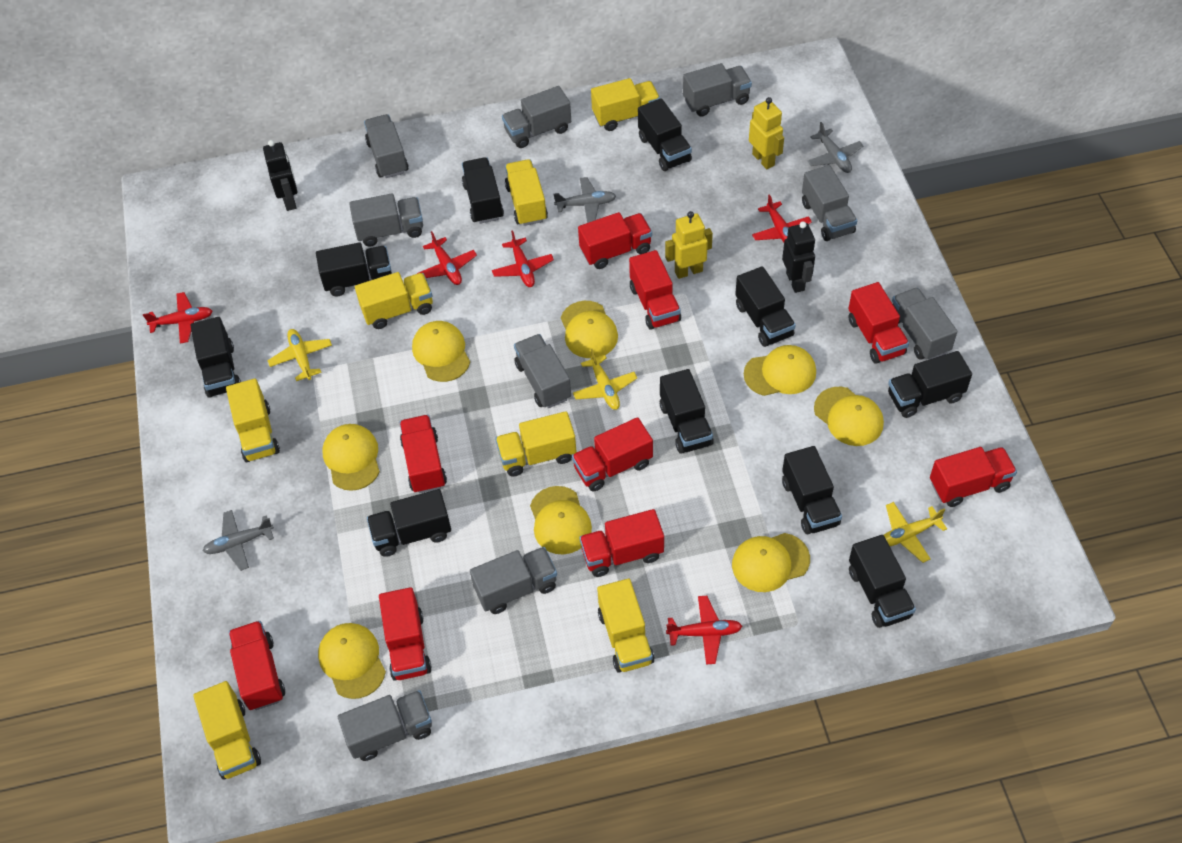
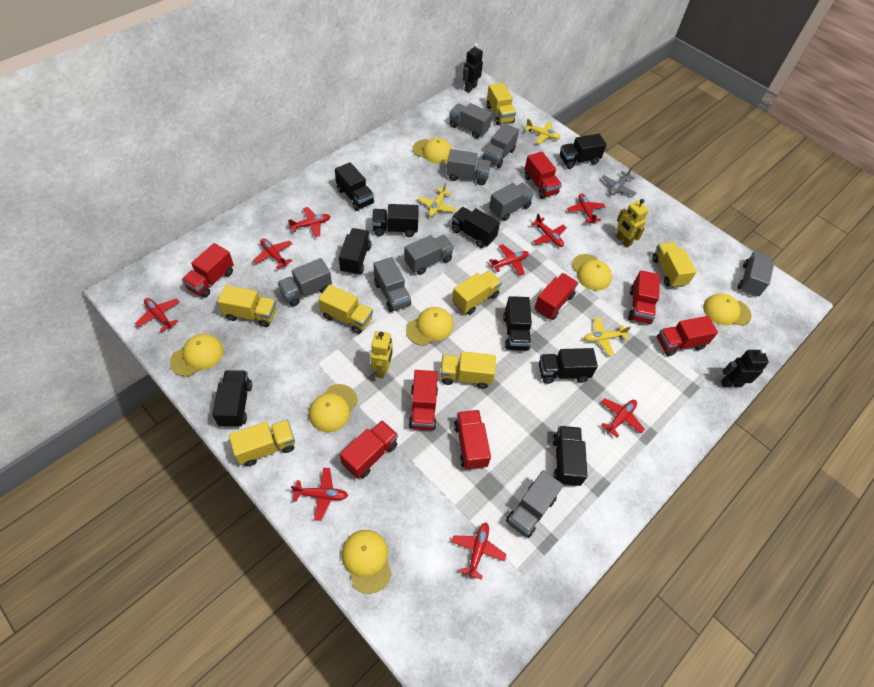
black truck: 10 -> 9
grey plane: 3 -> 1
red plane: 5 -> 9
red truck: 9 -> 8
yellow cap: 8 -> 7

